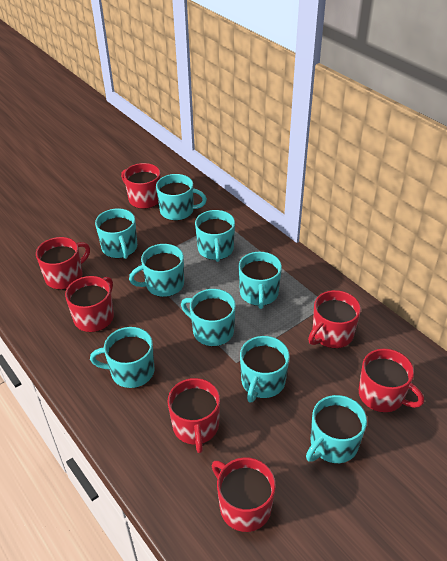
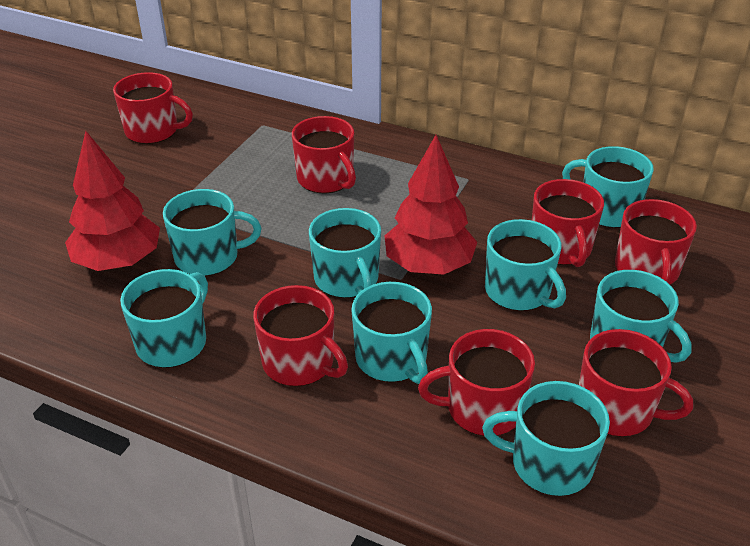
red tree: 0 -> 2
turquoise mug: 9 -> 8

